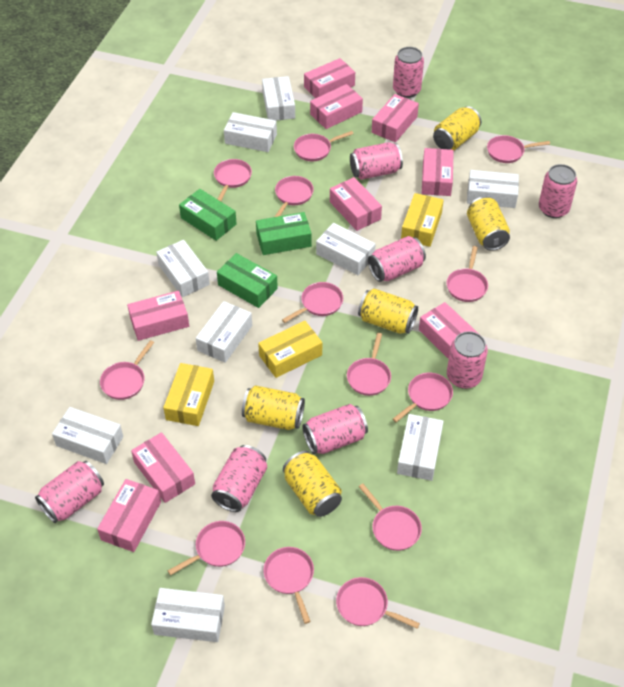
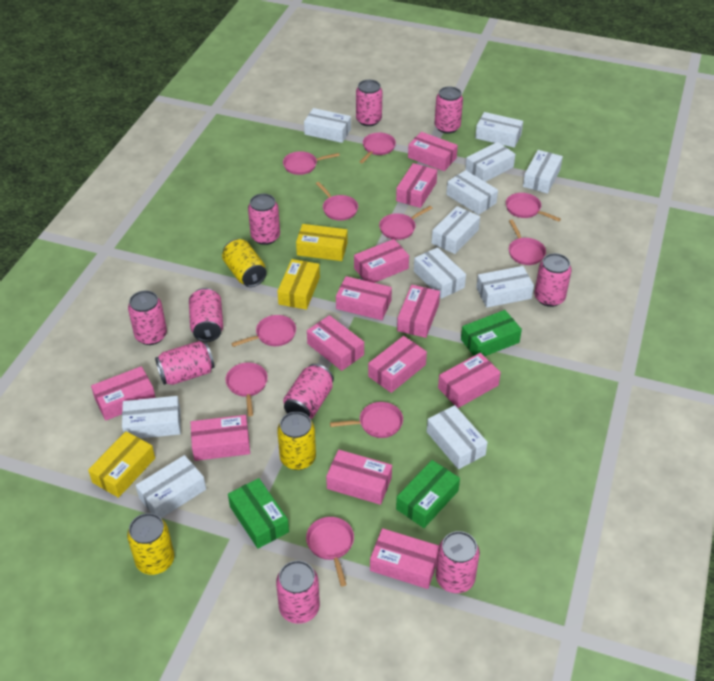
pink box: 9 -> 12
pink can: 8 -> 10
pink pan: 13 -> 10
white box: 9 -> 11
yellow can: 5 -> 3

